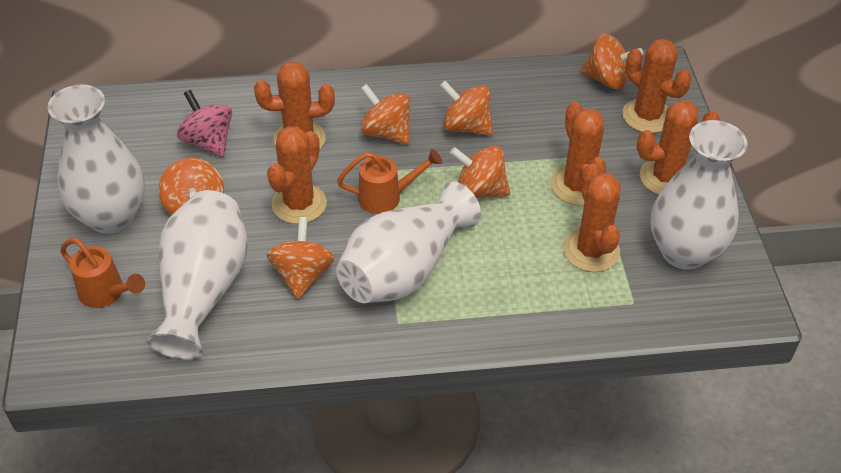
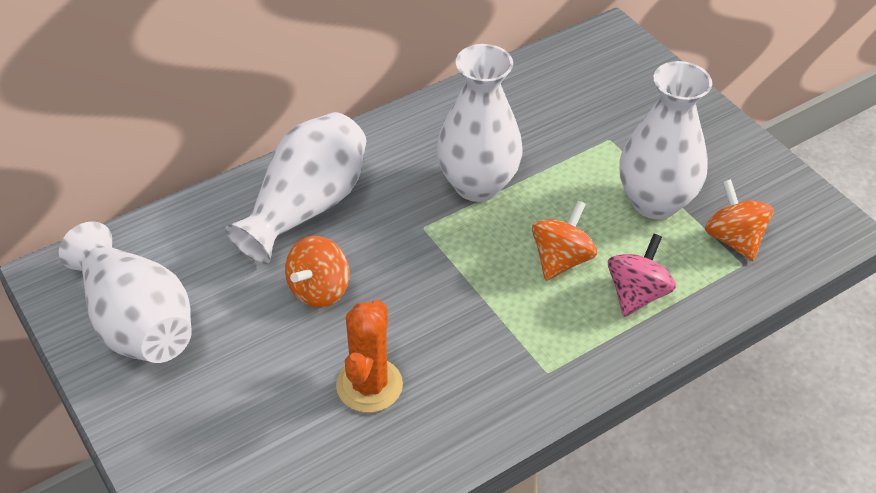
orange cactus: 6 -> 1
orange spinning top: 6 -> 3
orange watering can: 2 -> 0

